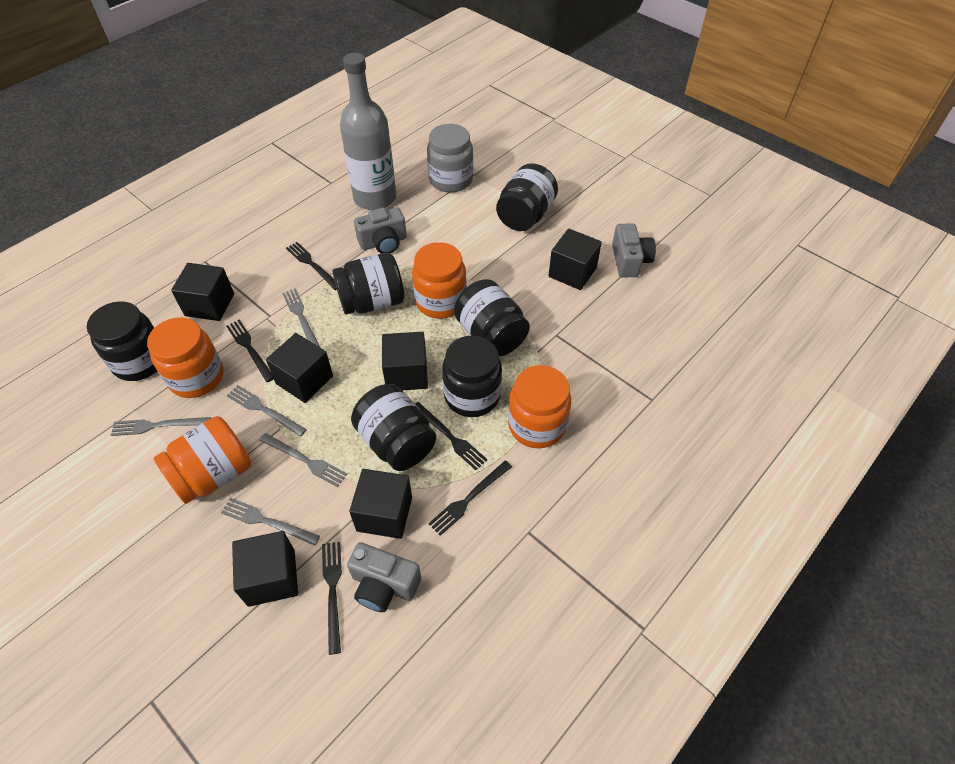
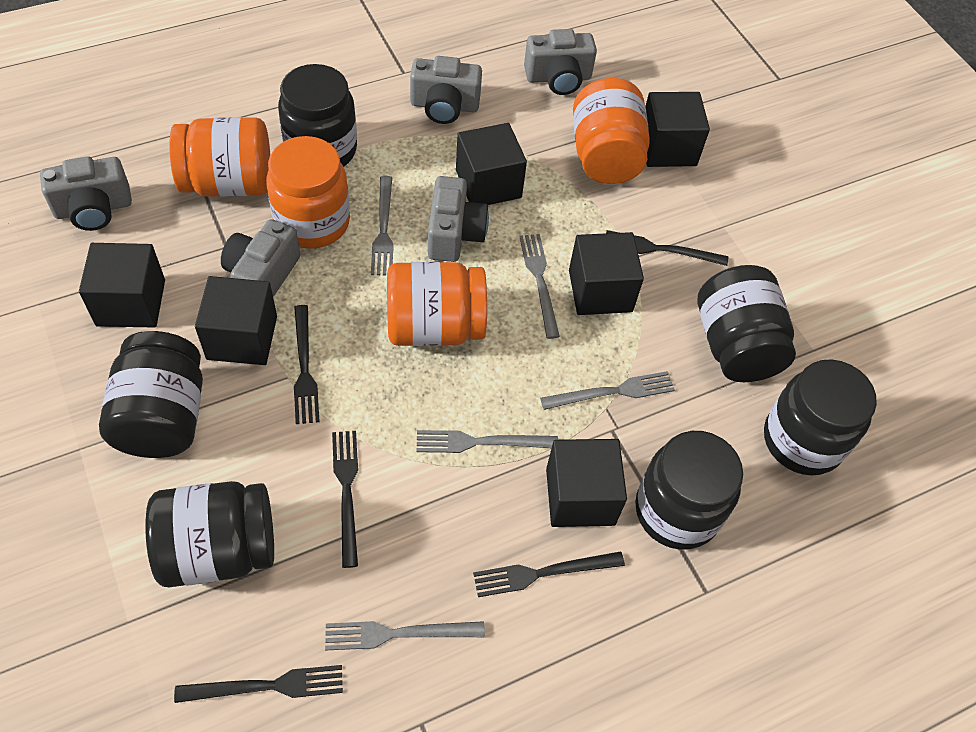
grey bottle: 1 -> 0
grey camera: 3 -> 5
grey jar: 1 -> 0

